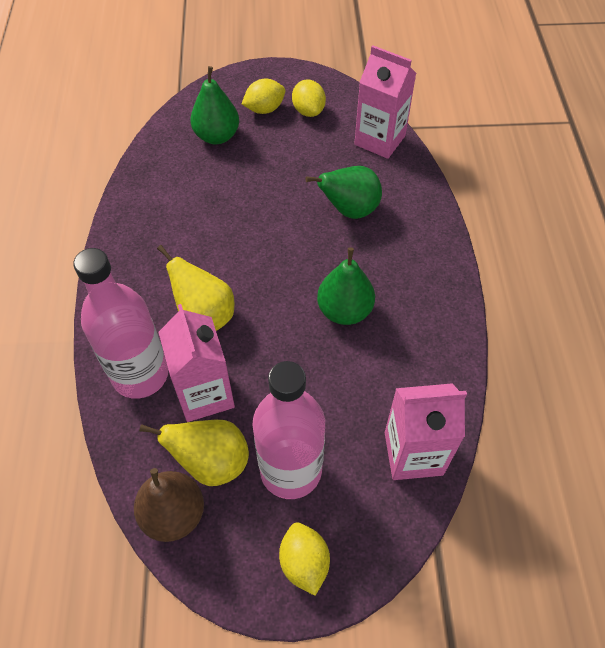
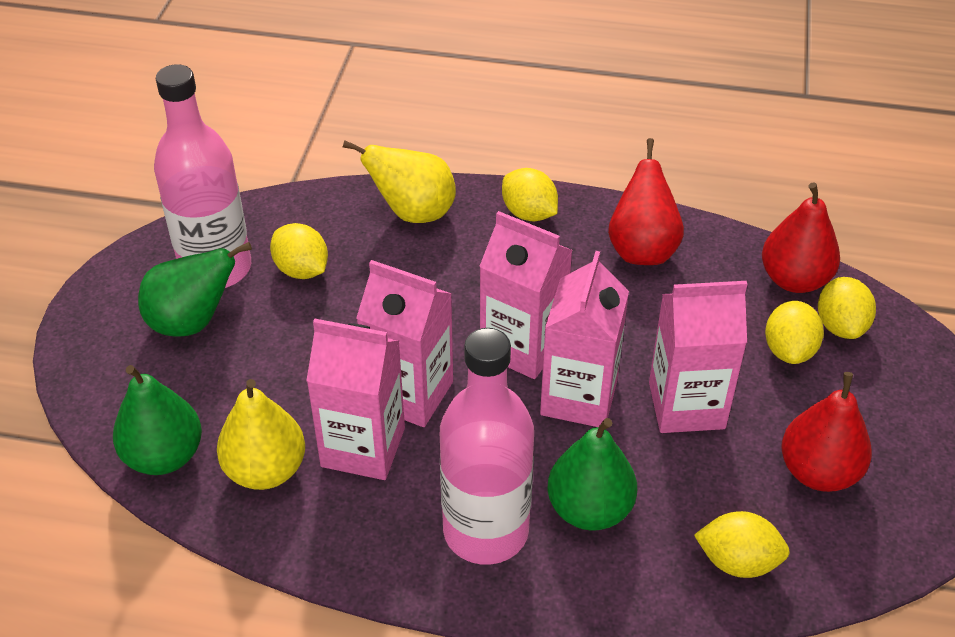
brown pear: 1 -> 0
pink carton: 3 -> 5
red pear: 0 -> 3
yellow lemon: 3 -> 5

